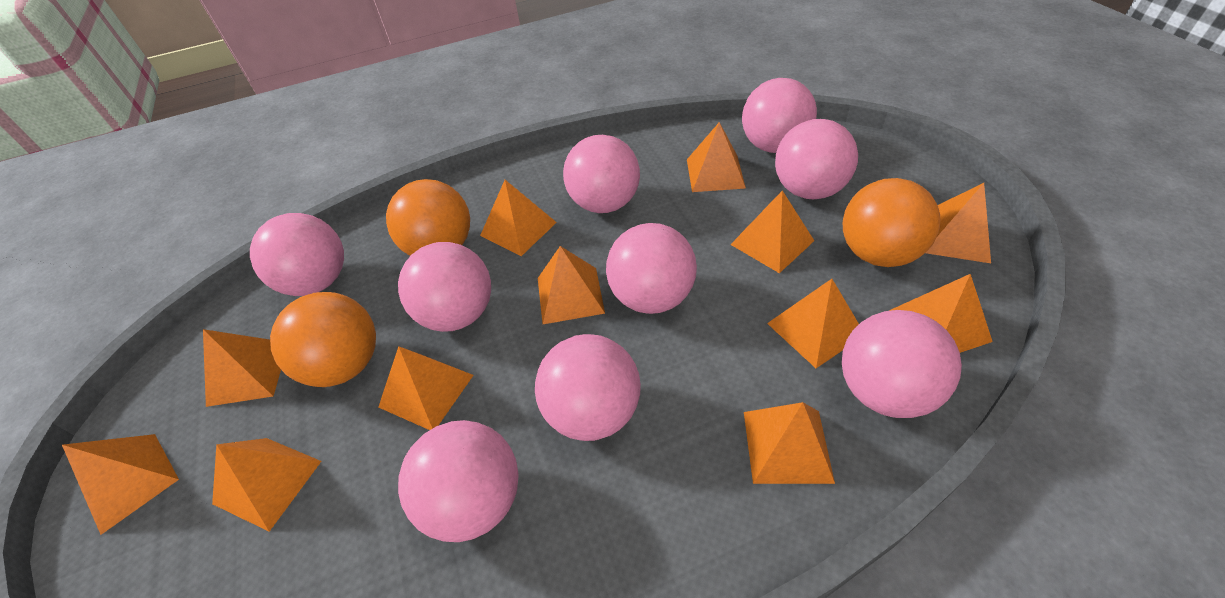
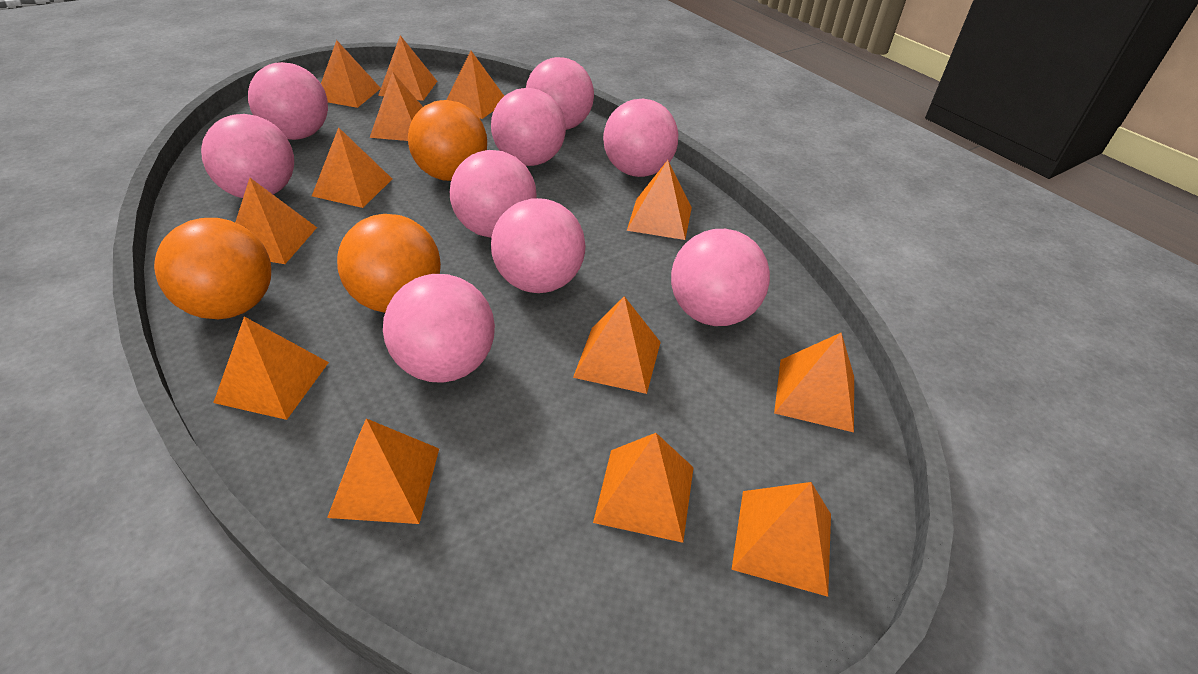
orange pyramid: 12 -> 13

